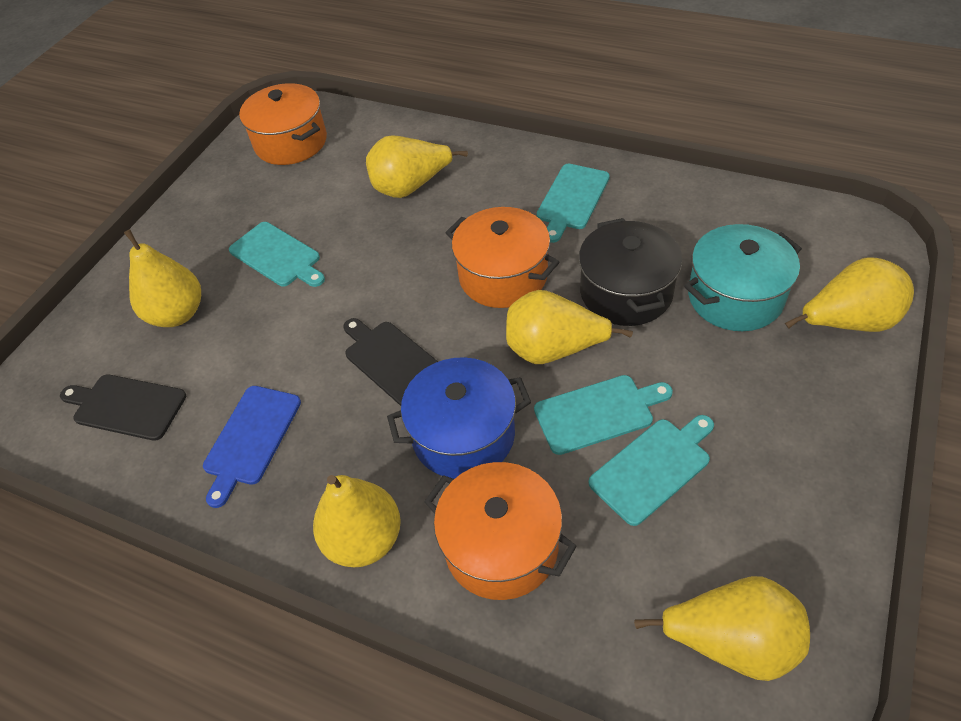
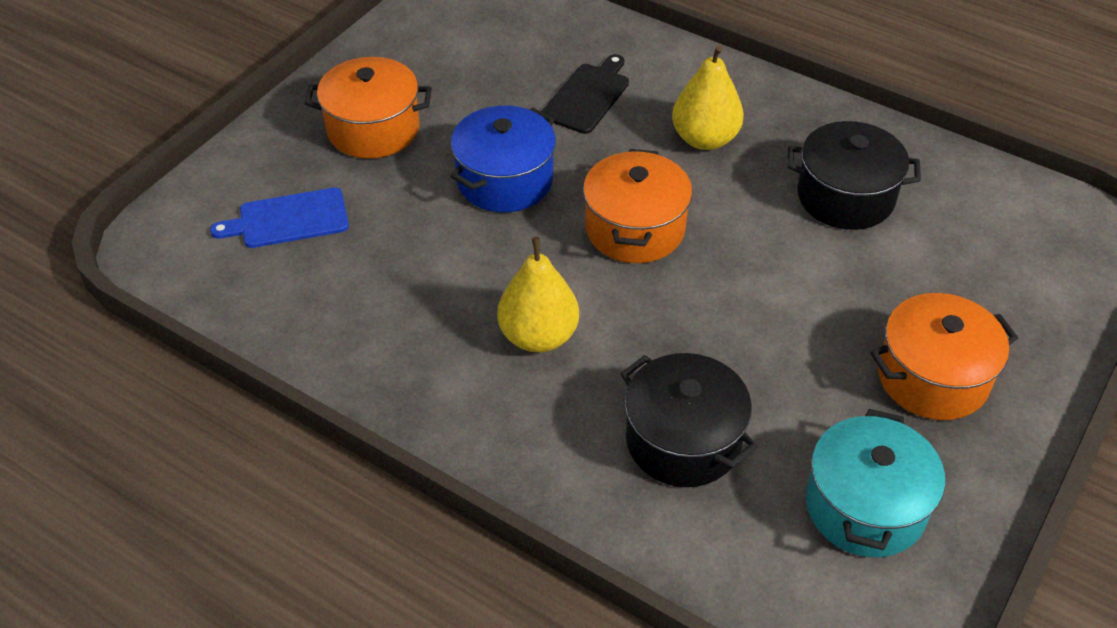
black cutting board: 2 -> 1
black pot: 1 -> 2
turquoise cutting board: 4 -> 0
yellow pear: 6 -> 2

